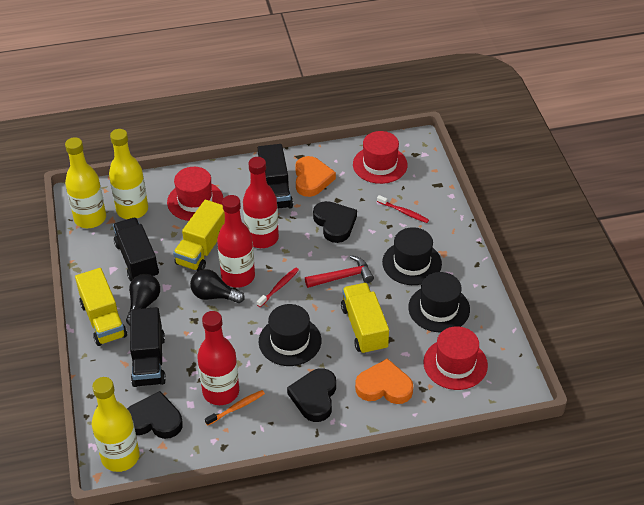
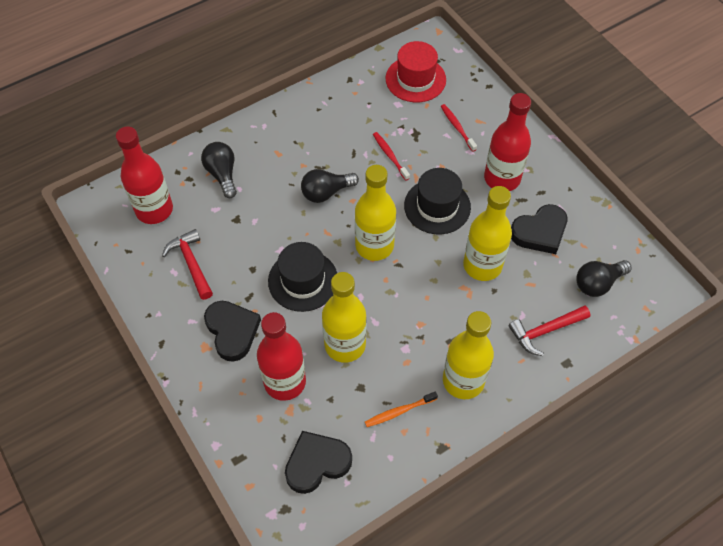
black hat: 3 -> 2
black light bulb: 2 -> 3
black truck: 3 -> 0
orange heart: 2 -> 0
red hammer: 1 -> 2
red hat: 3 -> 1
yellow bottle: 3 -> 4
yellow truck: 3 -> 0

